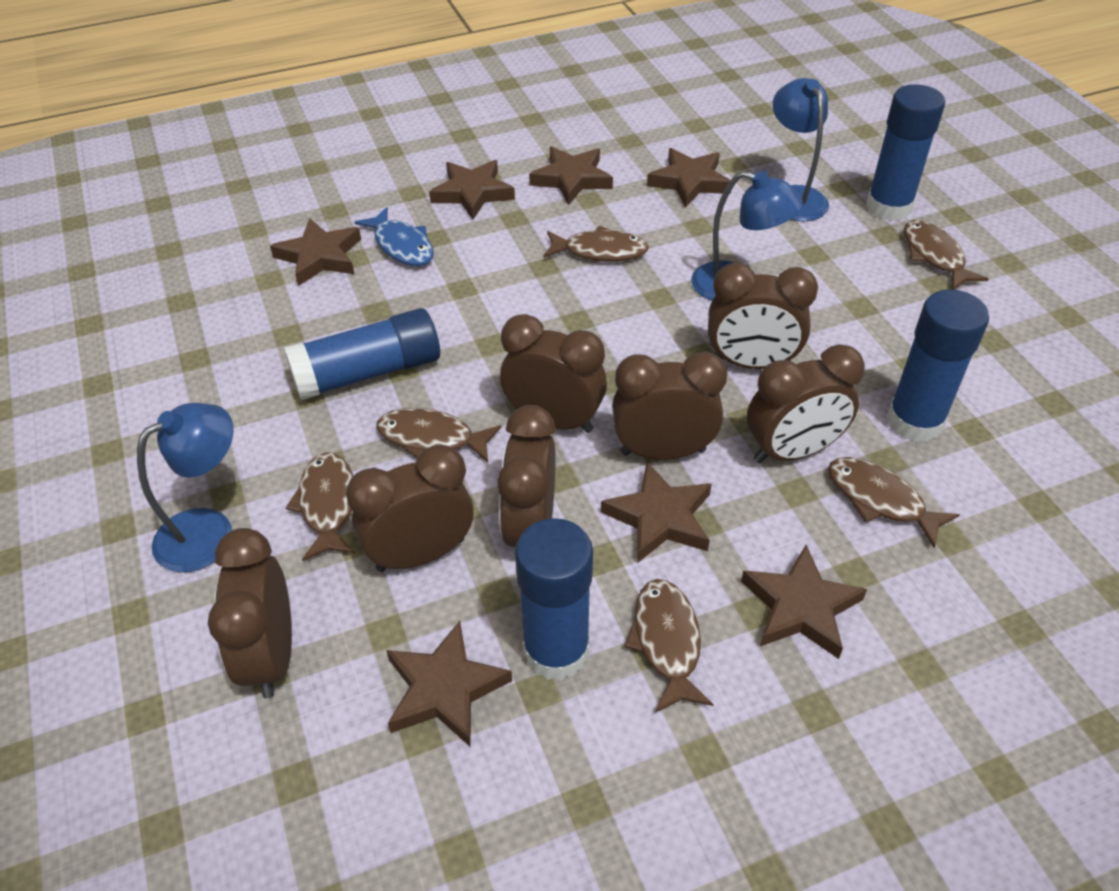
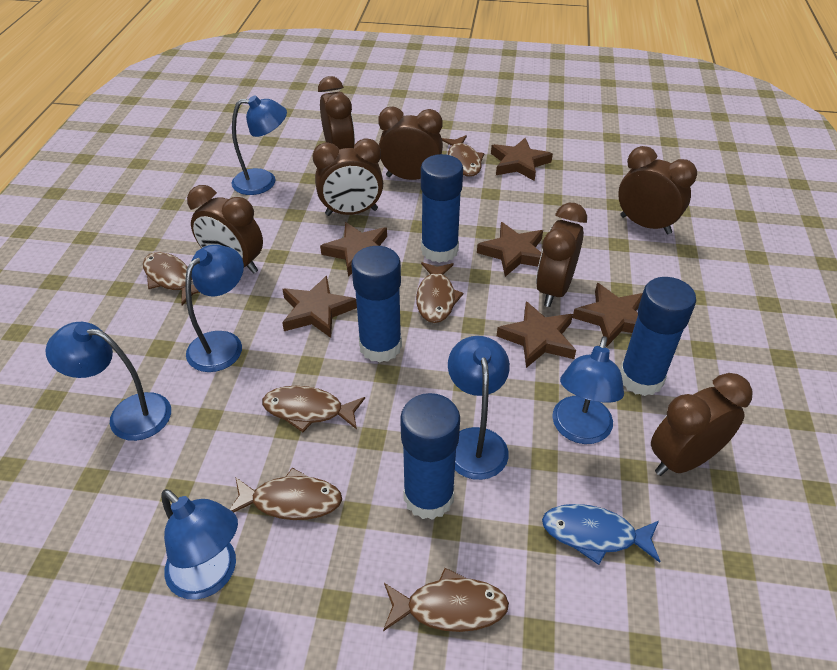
blue lamp: 3 -> 6
brown star: 7 -> 6

